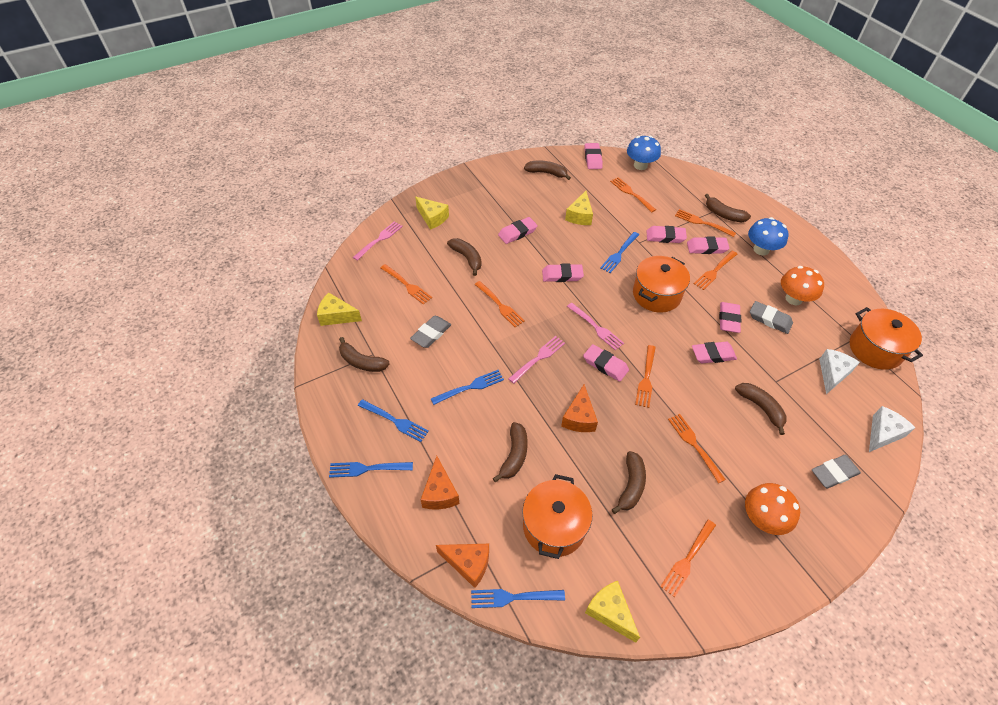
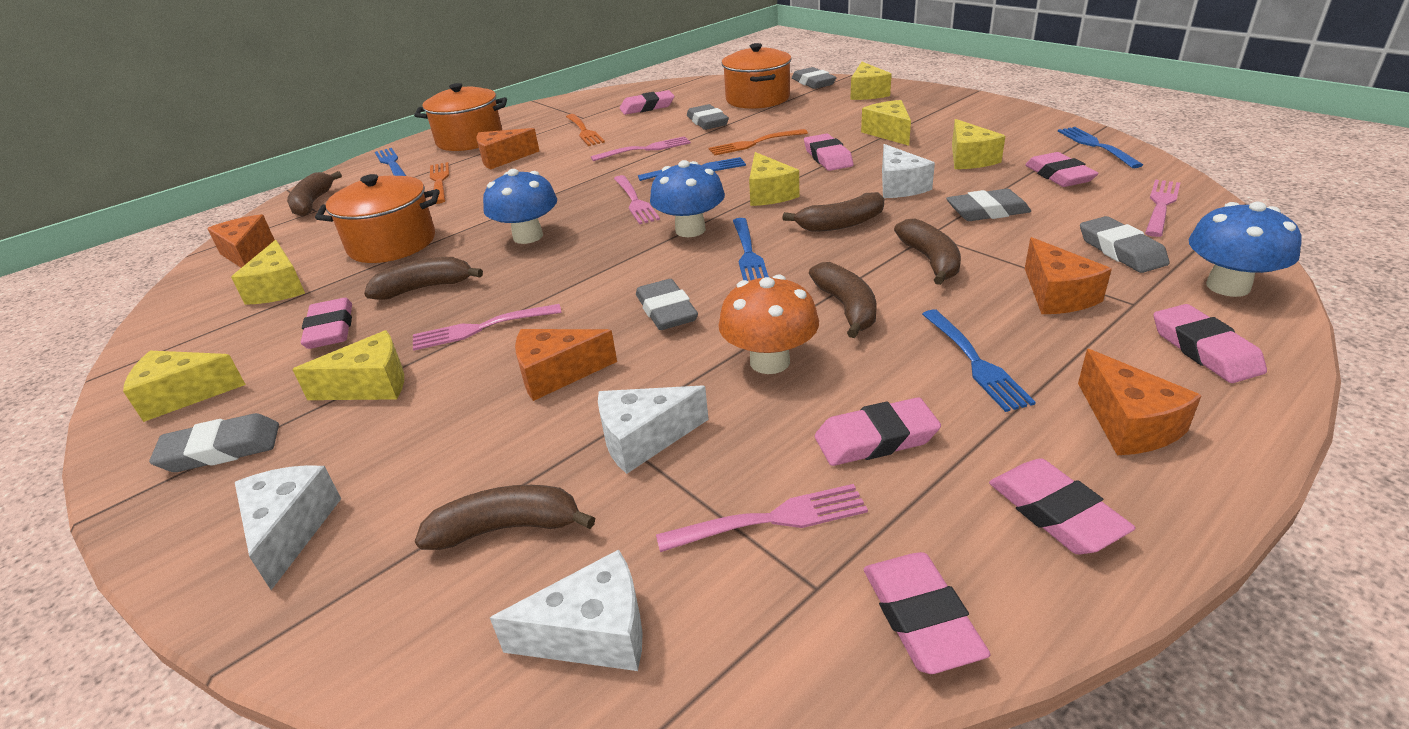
blue mushroom: 2 -> 3
brown banana: 7 -> 6
grey eraser: 3 -> 6
orange cheese: 3 -> 5
orange fork: 8 -> 3
orange mushroom: 2 -> 1
pink fork: 3 -> 5
white cheese: 2 -> 4
yellow cheese: 4 -> 7

